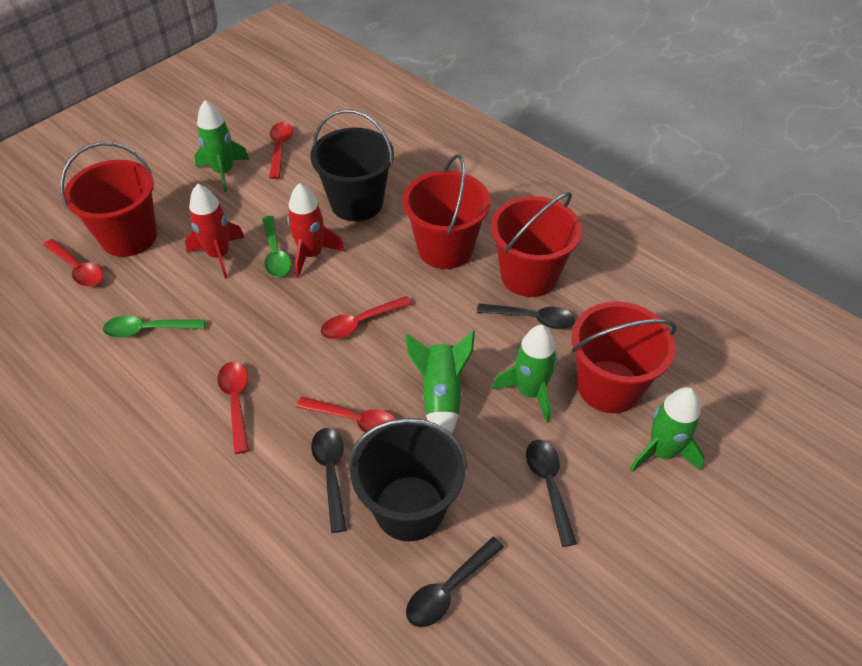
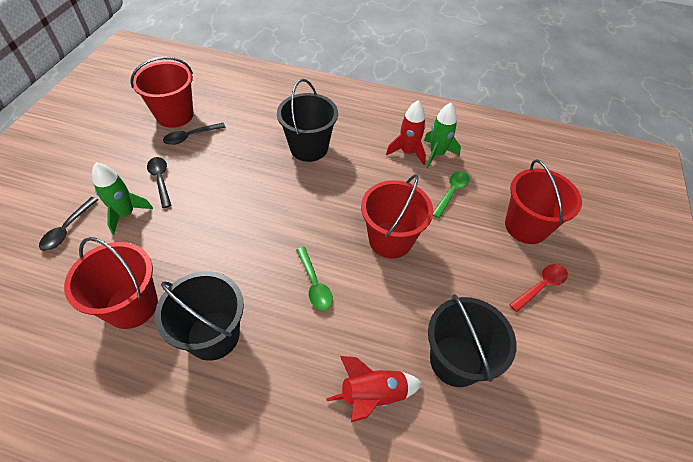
black bucket: 2 -> 3
black spoon: 4 -> 3
green rocket: 4 -> 2
red spoon: 5 -> 1

